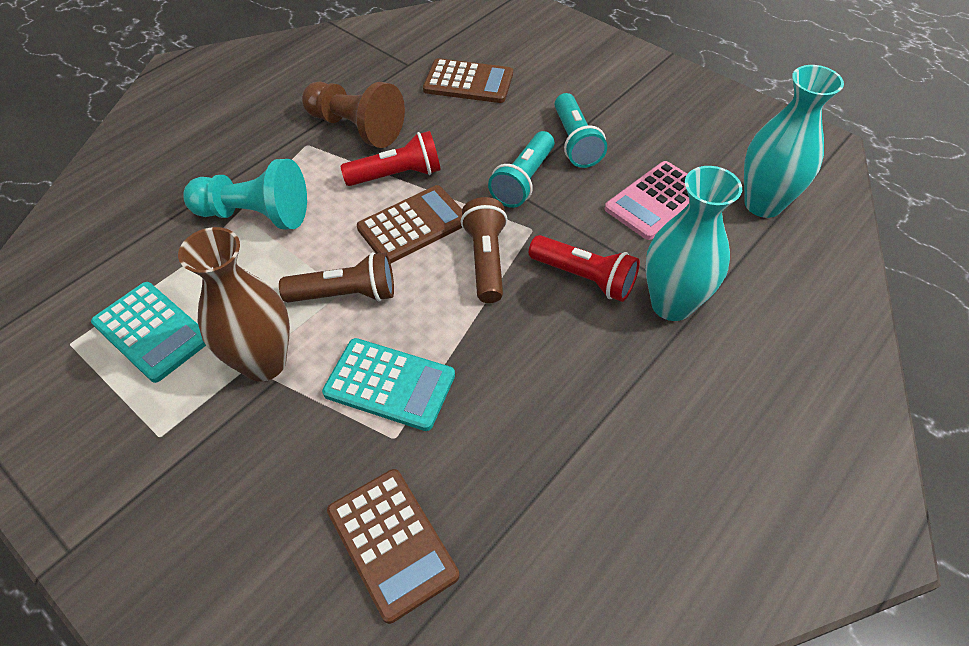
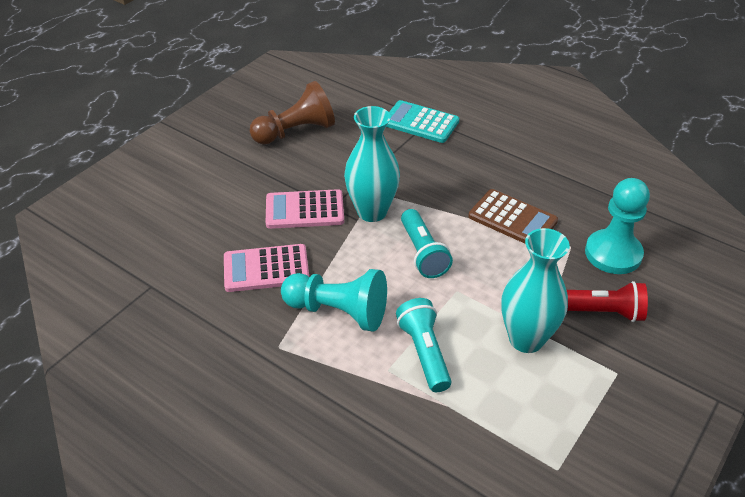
brown calculator: 3 -> 1
brown flashlight: 2 -> 0
brown vase: 1 -> 0
pink calculator: 1 -> 2
red flashlight: 2 -> 1
turquoise calculator: 2 -> 1
turquoise pawn: 1 -> 2

